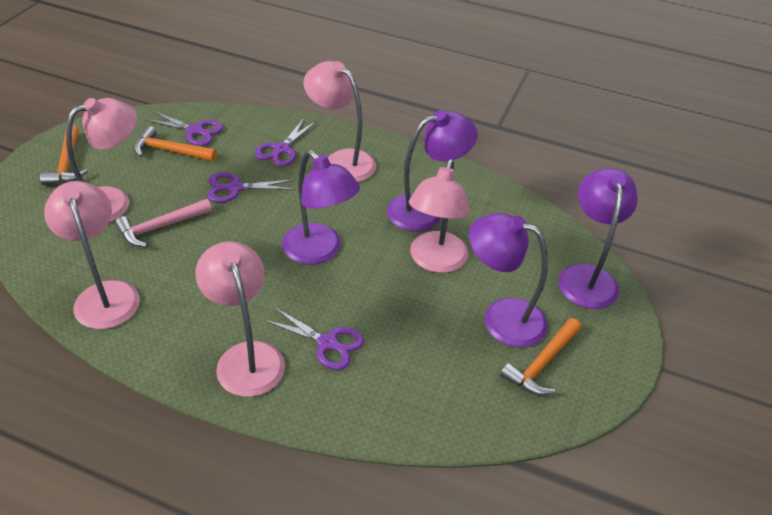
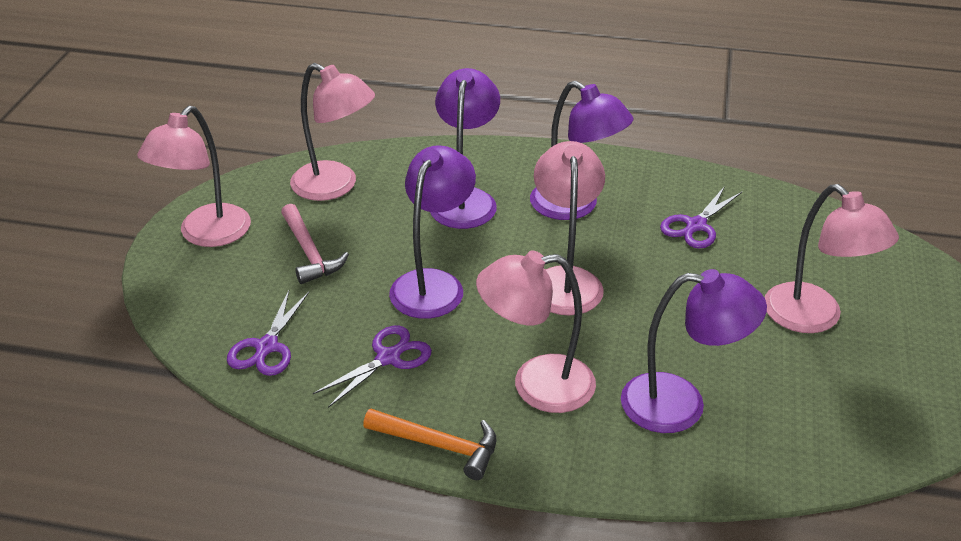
orange hammer: 3 -> 1
purple scissors: 4 -> 3

